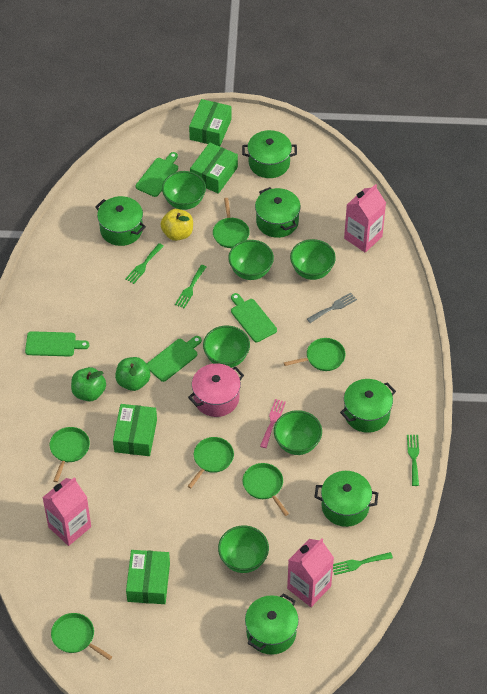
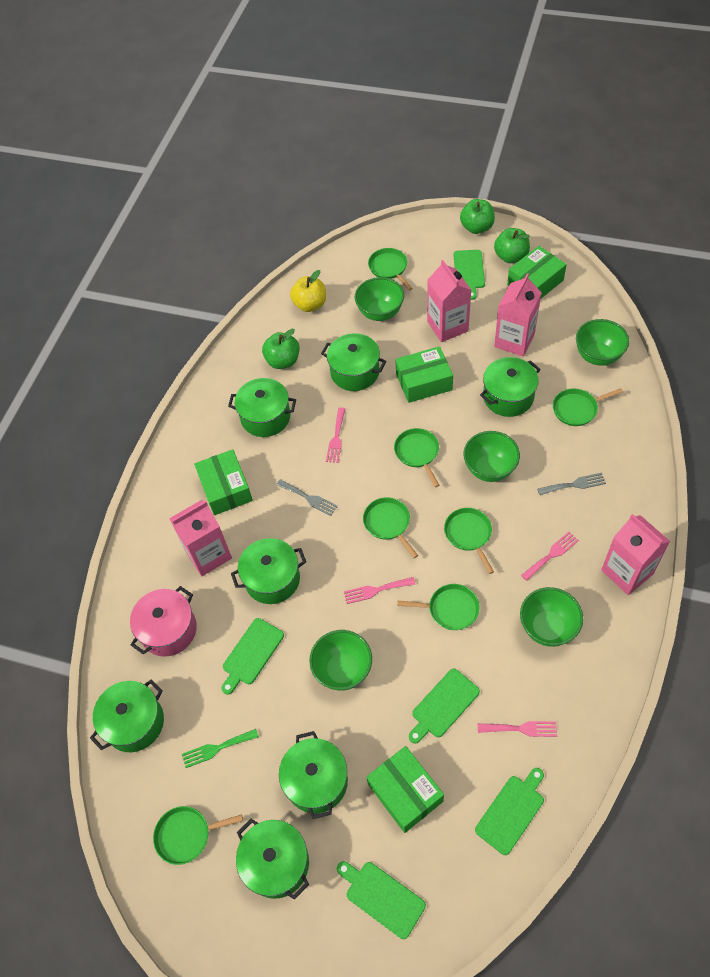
green apple: 2 -> 3
green bowl: 6 -> 5
green cutting board: 4 -> 5
green fork: 4 -> 1
green pan: 6 -> 7
green pot: 6 -> 7
grey fork: 1 -> 2
pink carton: 3 -> 4
pink fork: 1 -> 4

